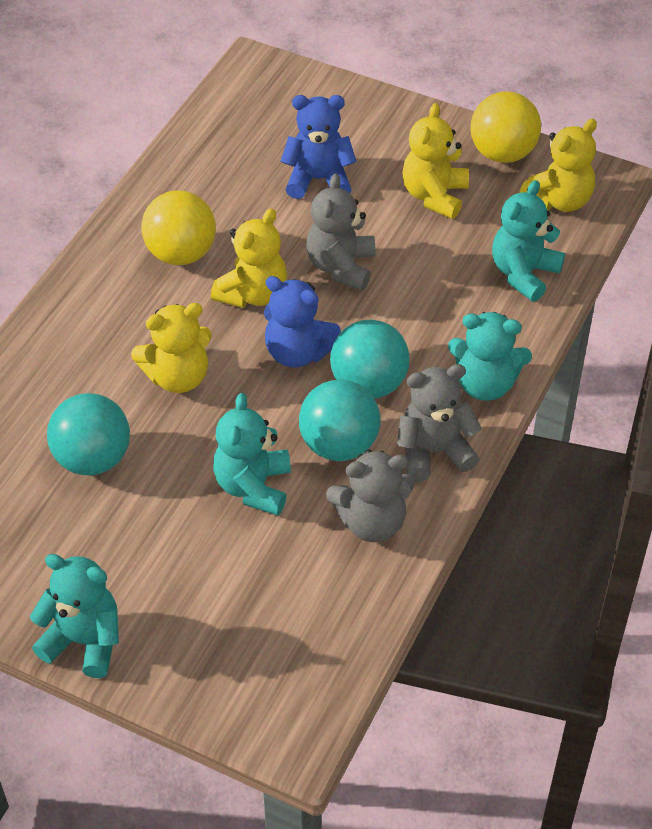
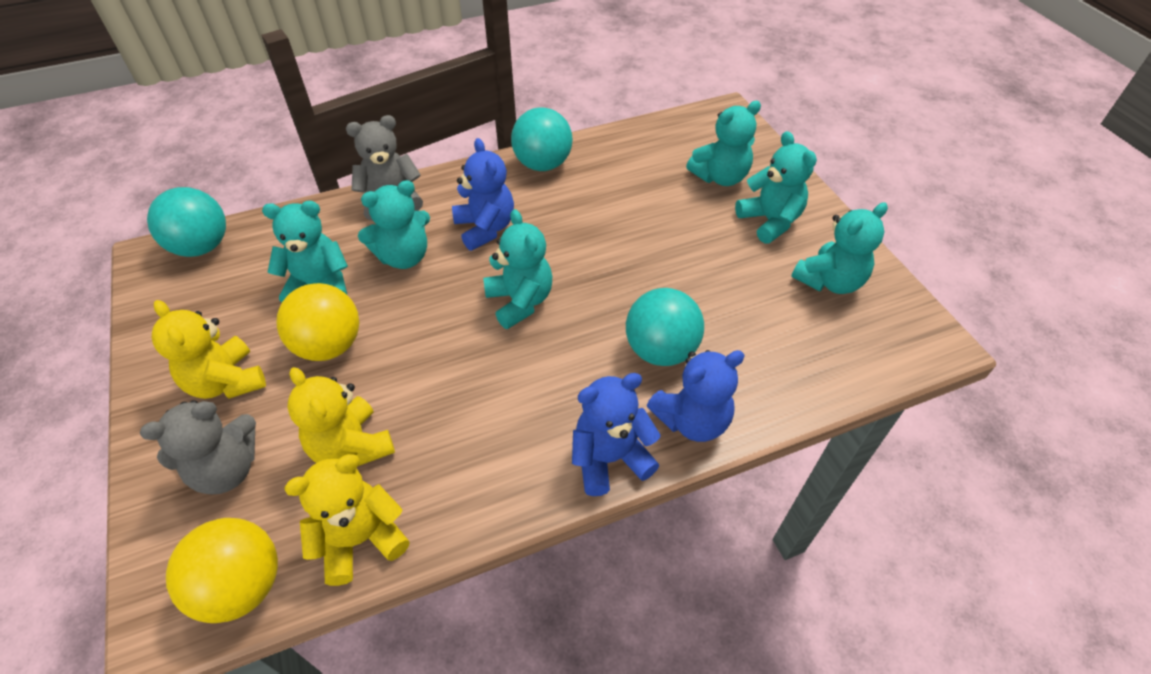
blue teddy bear: 2 -> 3
grey teddy bear: 3 -> 2
turquoise teddy bear: 4 -> 6
yellow teddy bear: 4 -> 3

